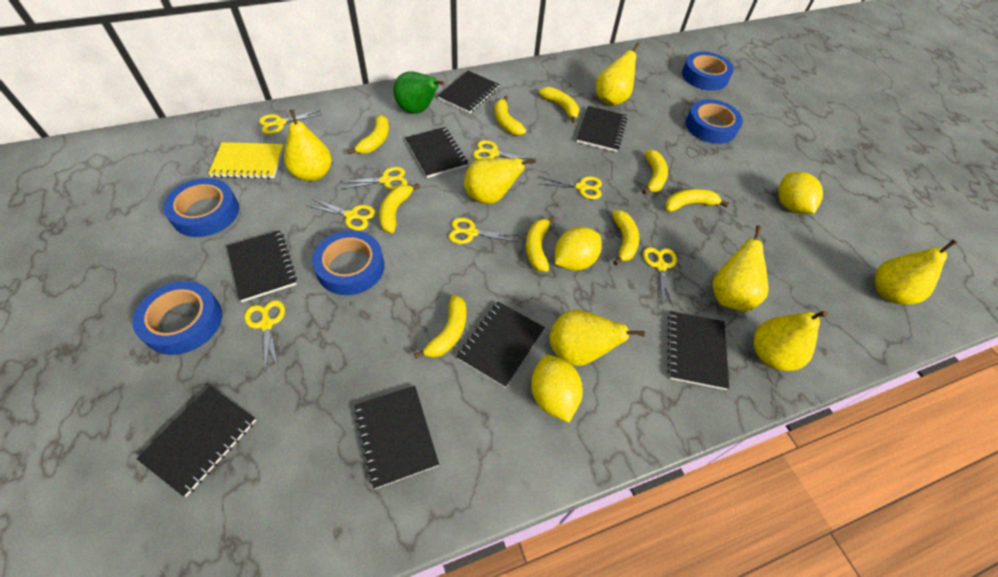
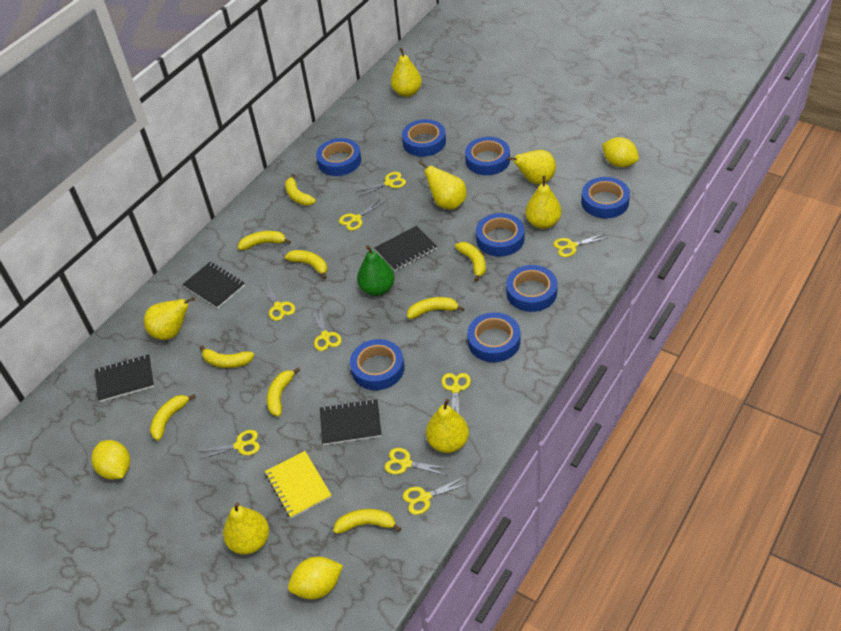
black notebook: 8 -> 4
blue tape: 5 -> 8
yellow scissors: 8 -> 9

